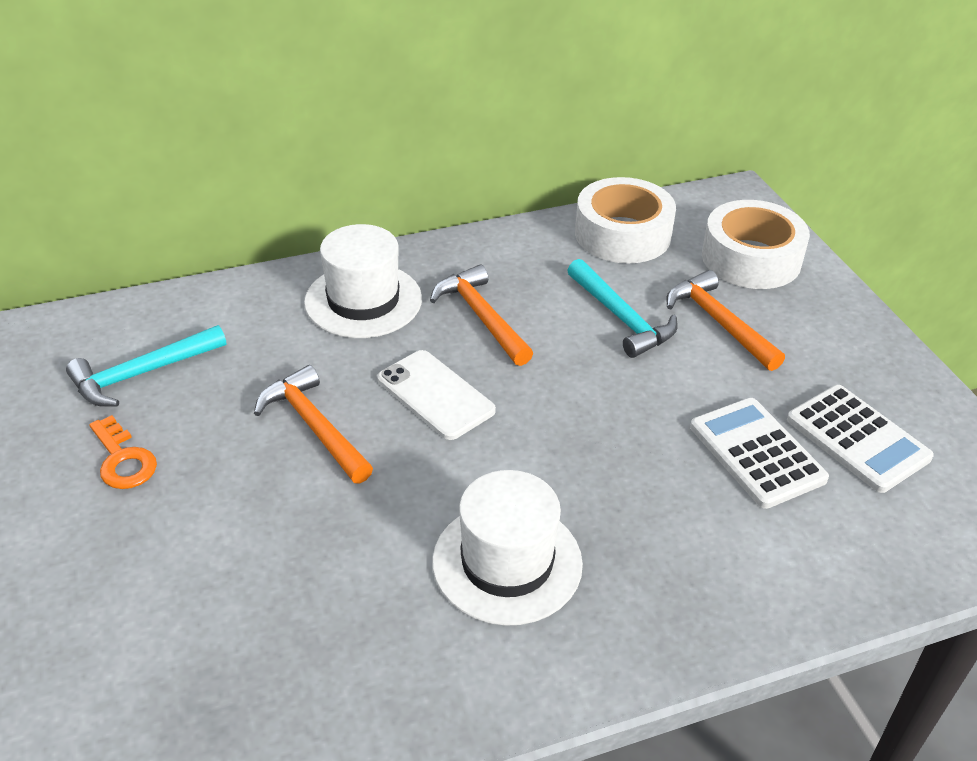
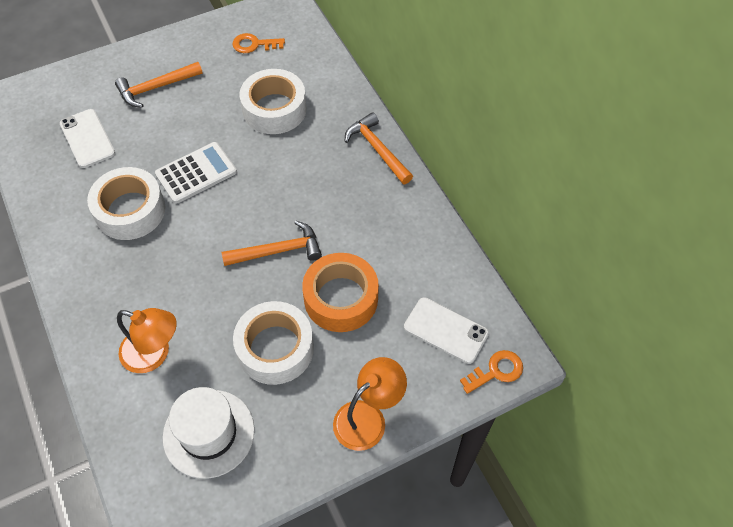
orange key: 1 -> 2
orange lamp: 0 -> 2
orange tape: 0 -> 1
turquoise hammer: 2 -> 0
white calculator: 2 -> 1
white hat: 2 -> 1
white phone: 1 -> 2
white tape: 2 -> 3

